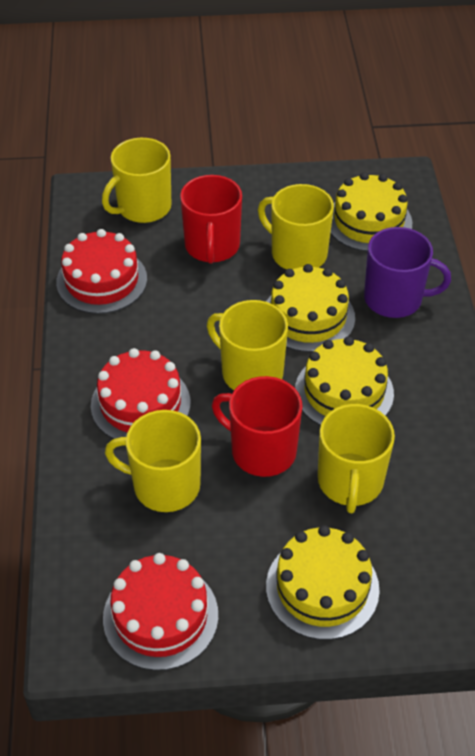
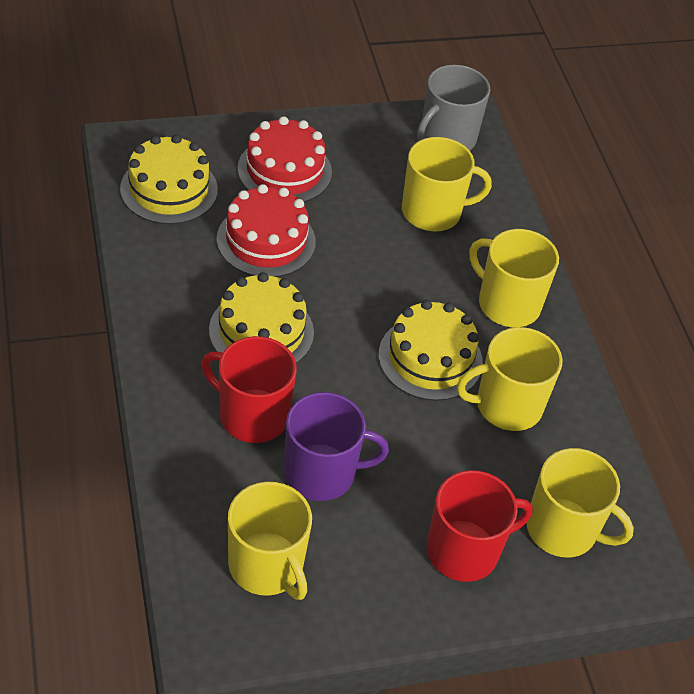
grey mug: 0 -> 1
red cake: 3 -> 2
yellow cake: 4 -> 3

